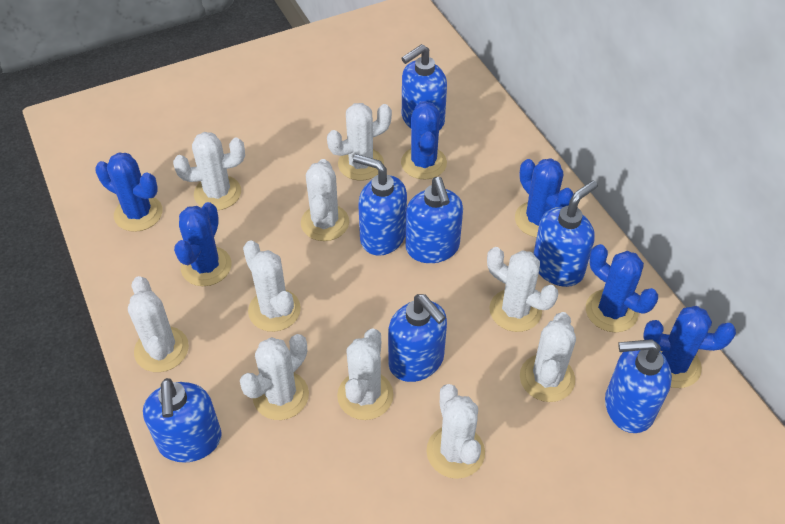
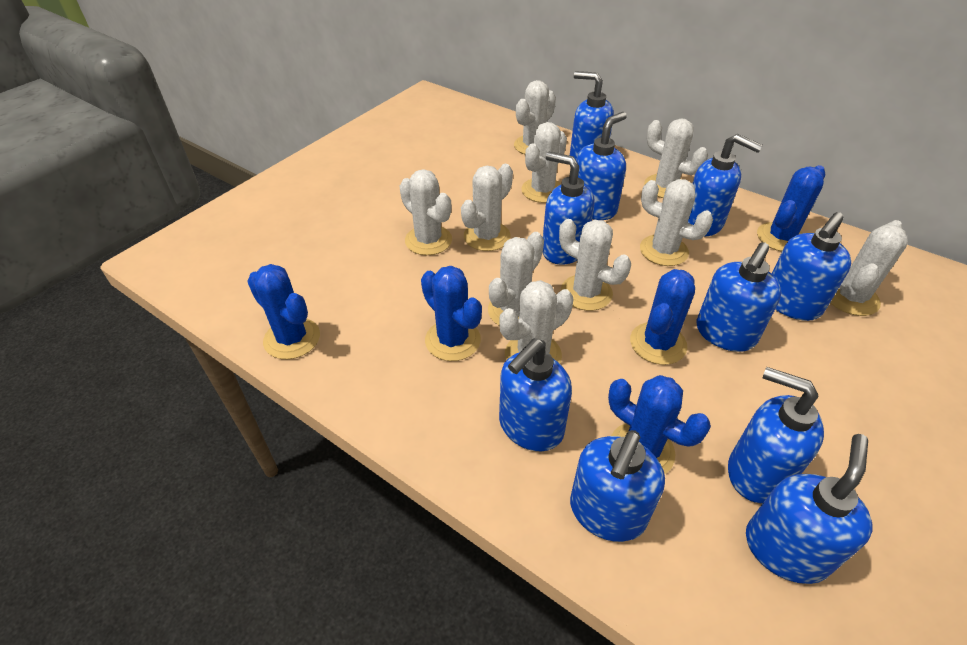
blue cactus: 6 -> 5
blue soap dispenser: 7 -> 10

